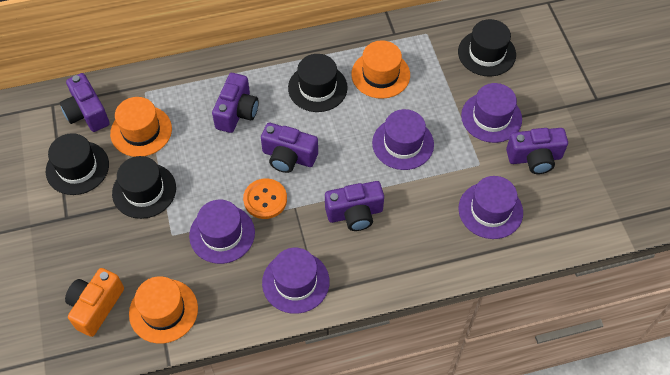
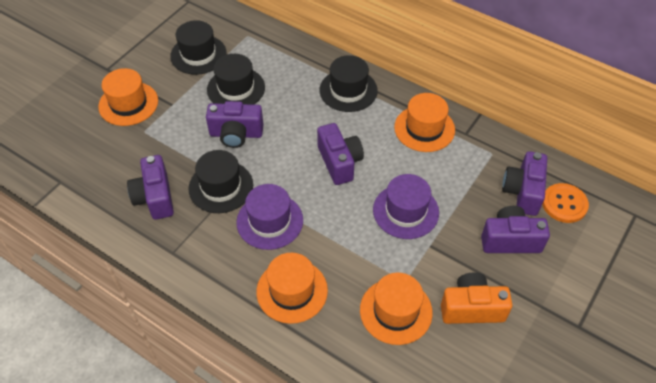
orange hat: 3 -> 4
purple hat: 5 -> 2

